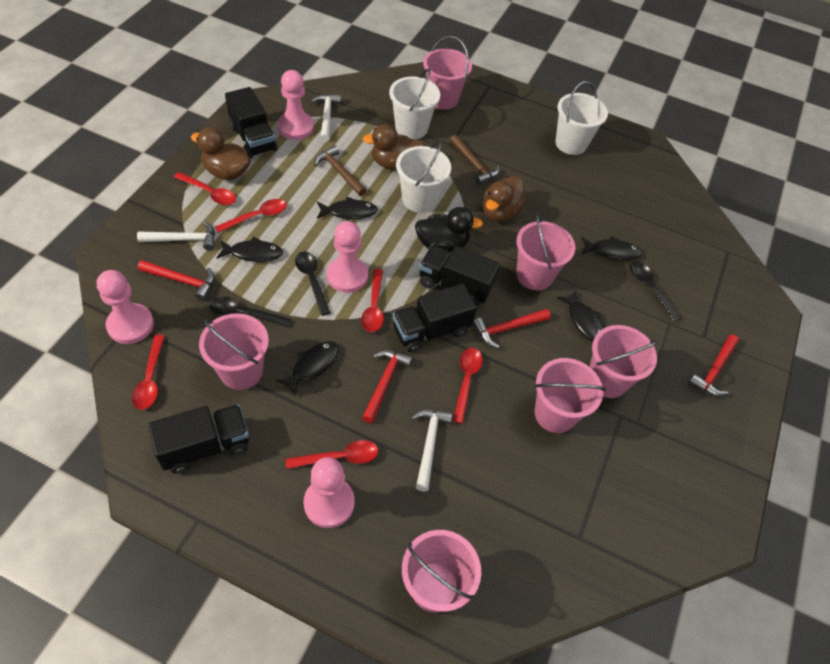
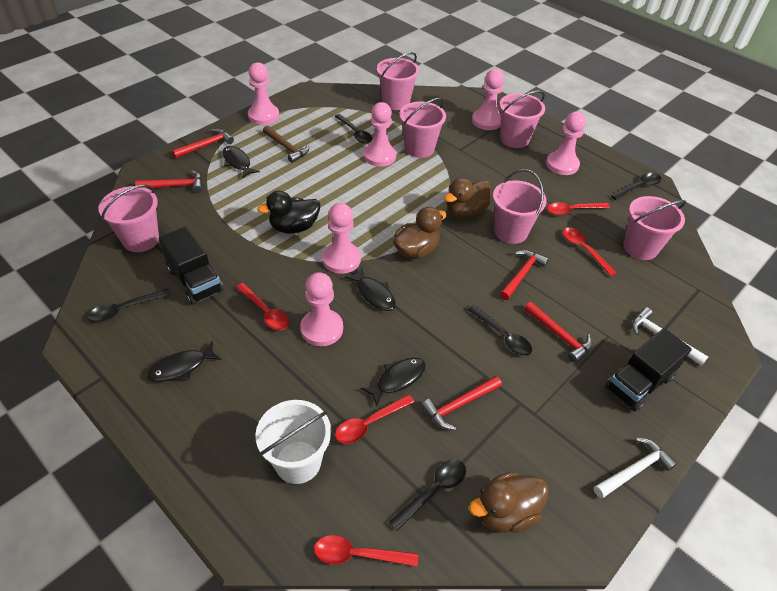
black fish: 5 -> 4
black spoon: 3 -> 5
black truck: 4 -> 2
brown hammer: 2 -> 1
pink pawn: 4 -> 6
red hammer: 4 -> 5
red spoon: 6 -> 5
white bucket: 3 -> 1
white hammer: 3 -> 2

